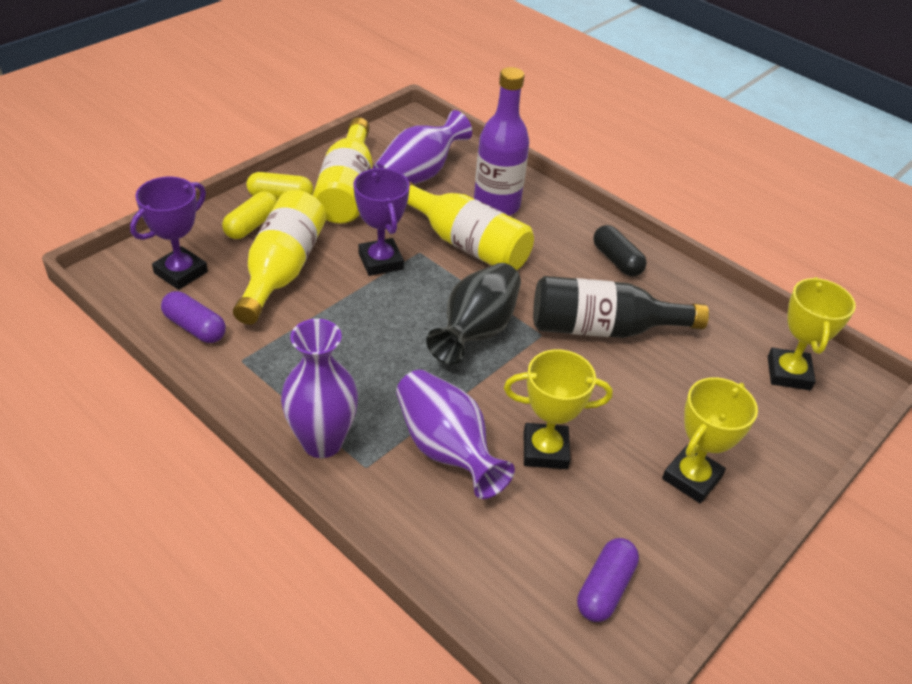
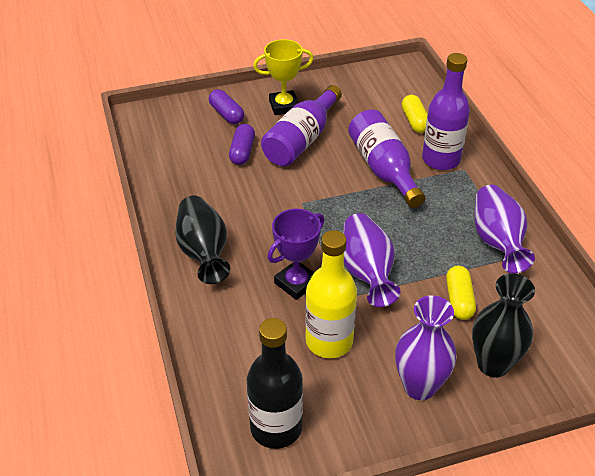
black capsule: 1 -> 0
black vase: 1 -> 2
purple bottle: 1 -> 3
purple trophy: 2 -> 1
yellow bottle: 3 -> 1
yellow trophy: 3 -> 1

